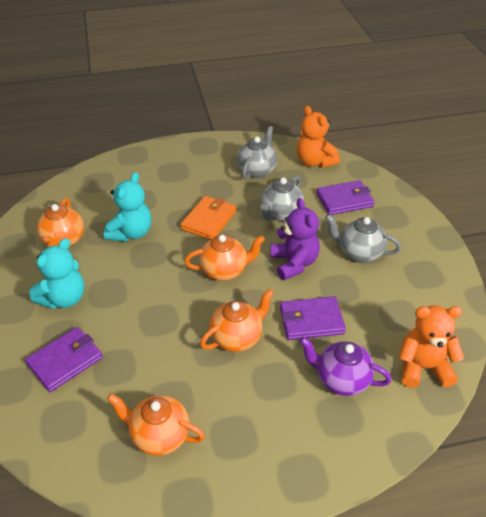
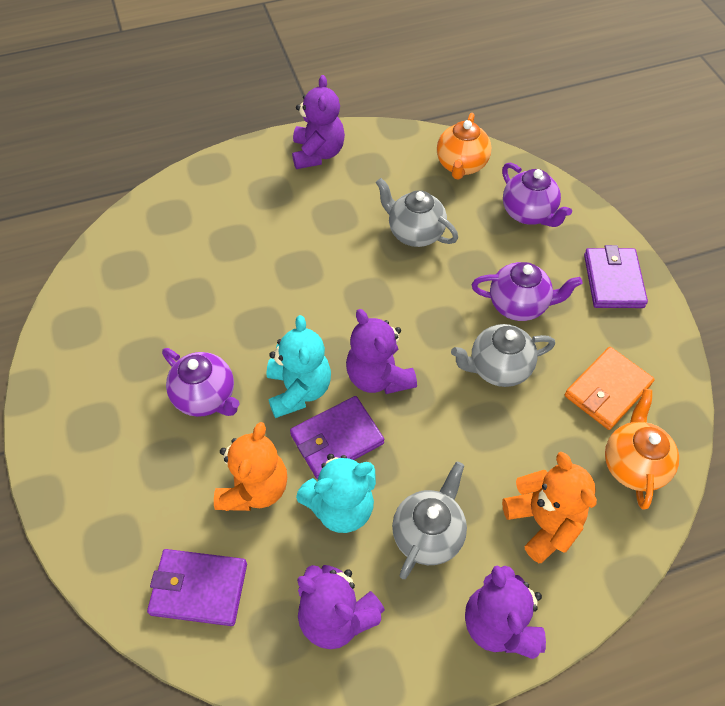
orange teapot: 4 -> 2
purple teapot: 1 -> 3
purple teddy bear: 1 -> 4

